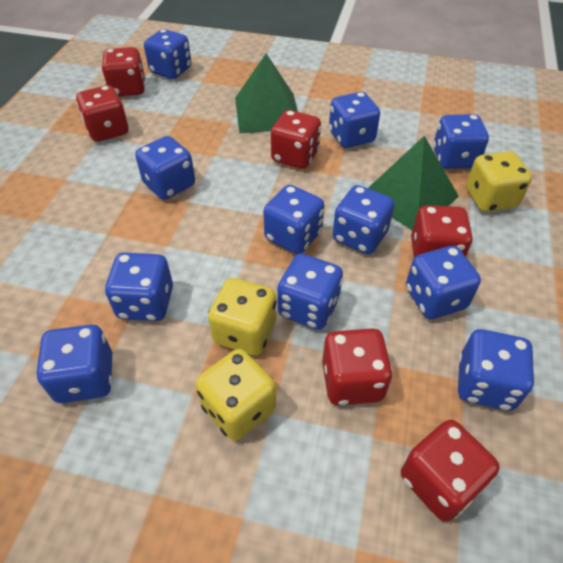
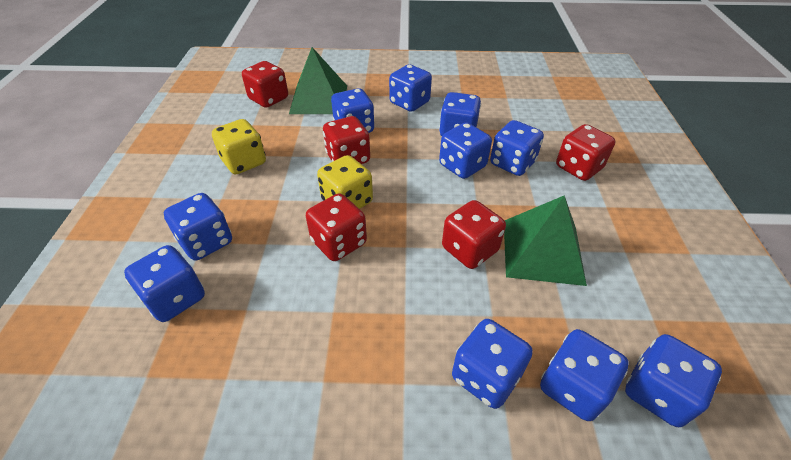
blue dice: 11 -> 10
red dice: 6 -> 5
yellow dice: 3 -> 2

